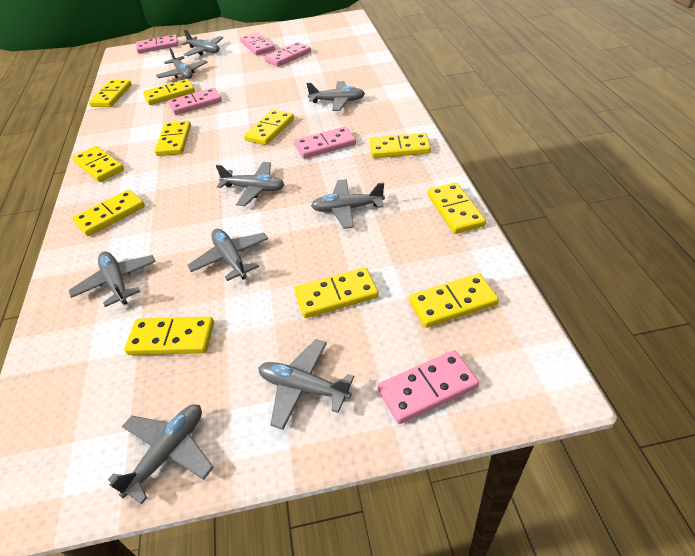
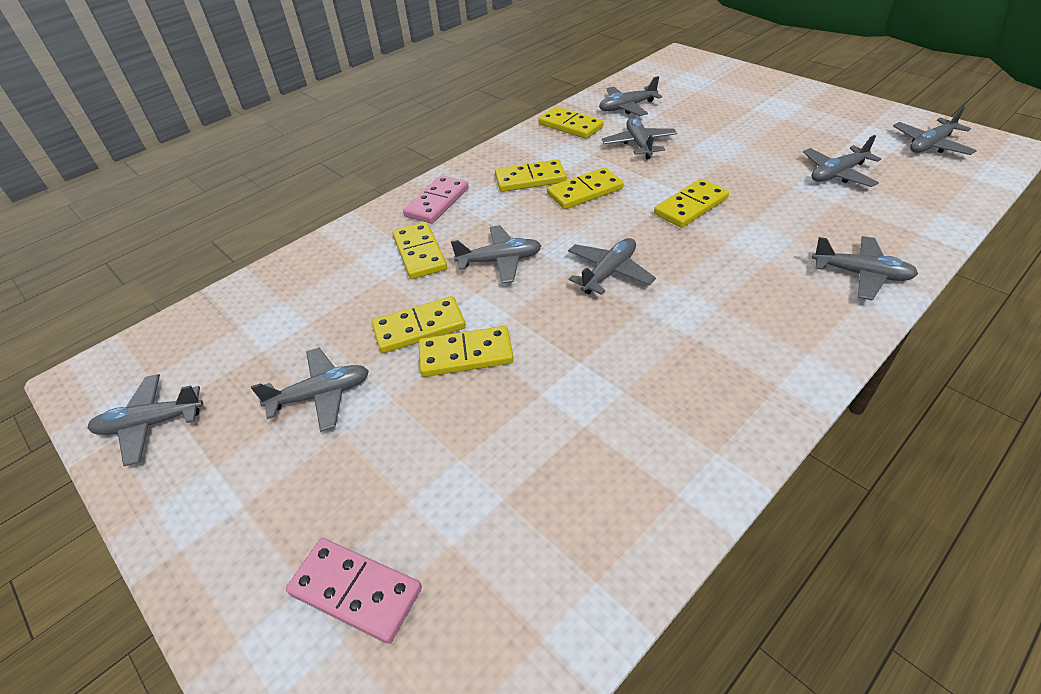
pink domino: 6 -> 2
yellow domino: 11 -> 7

